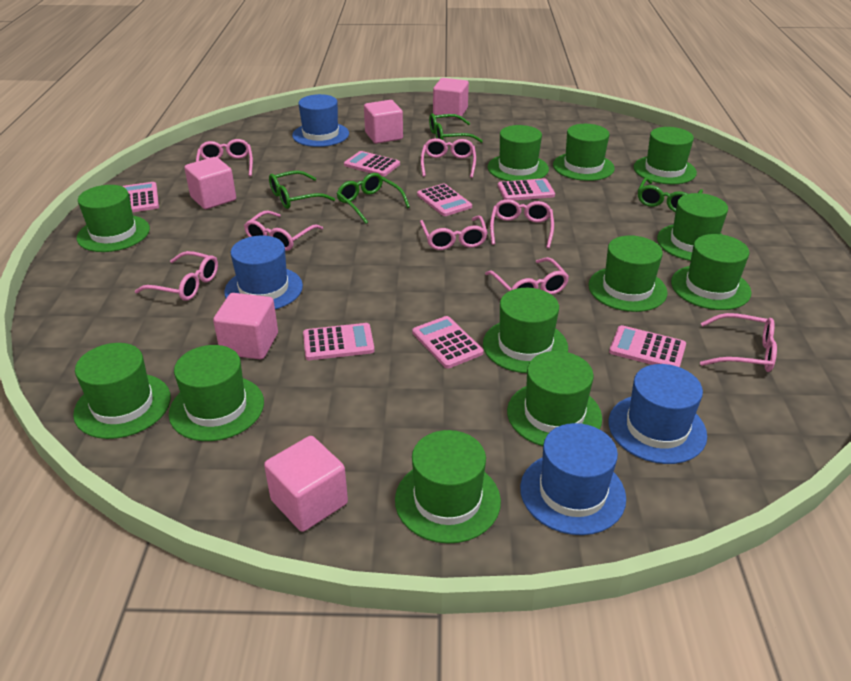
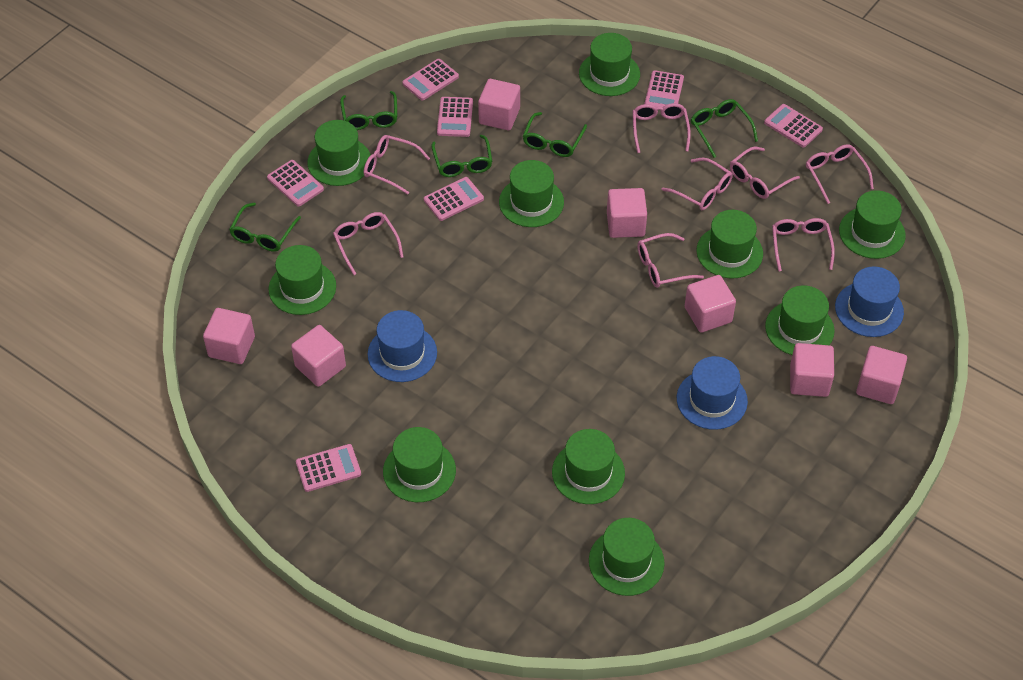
blue hat: 4 -> 3
green glasses: 4 -> 5
green hat: 12 -> 10
pink cube: 5 -> 7

